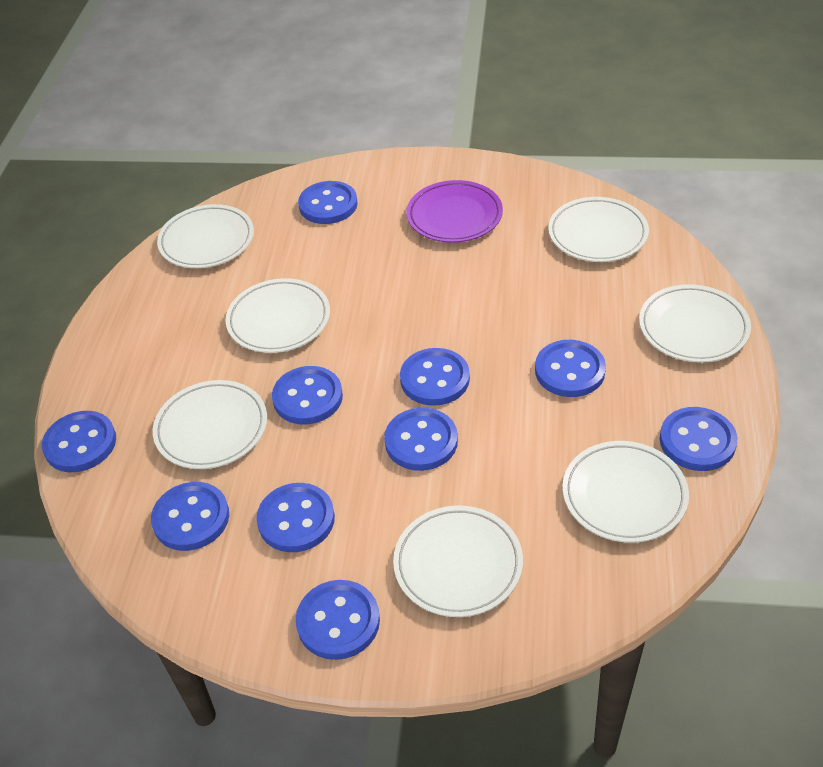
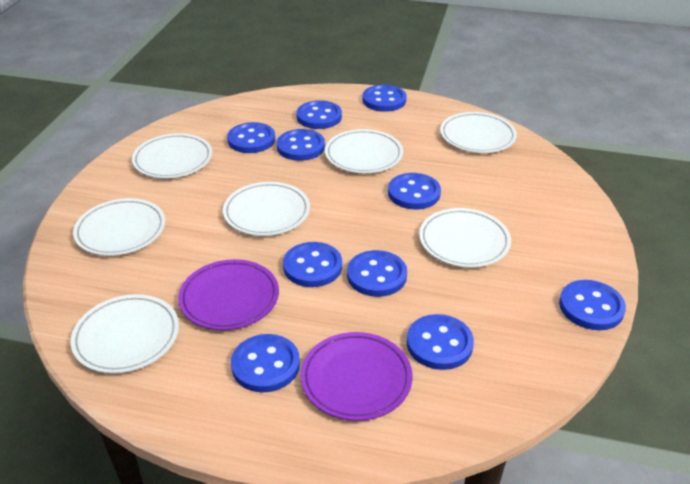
purple plate: 1 -> 2

